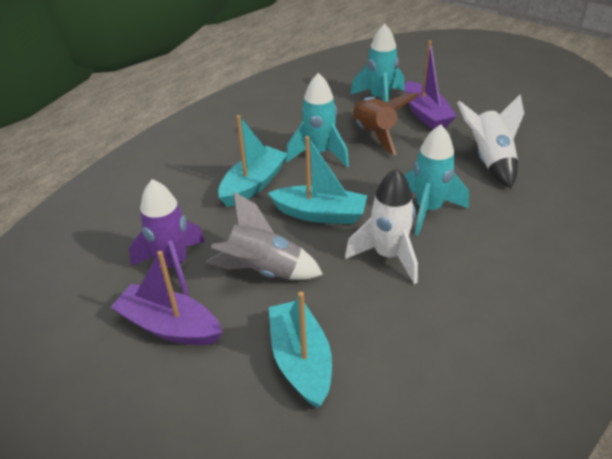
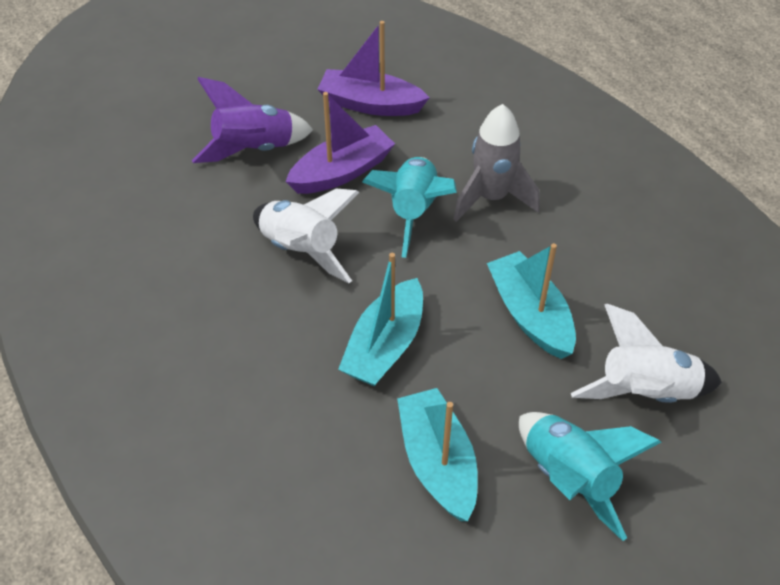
brown rocket: 1 -> 0
turquoise rocket: 3 -> 2

